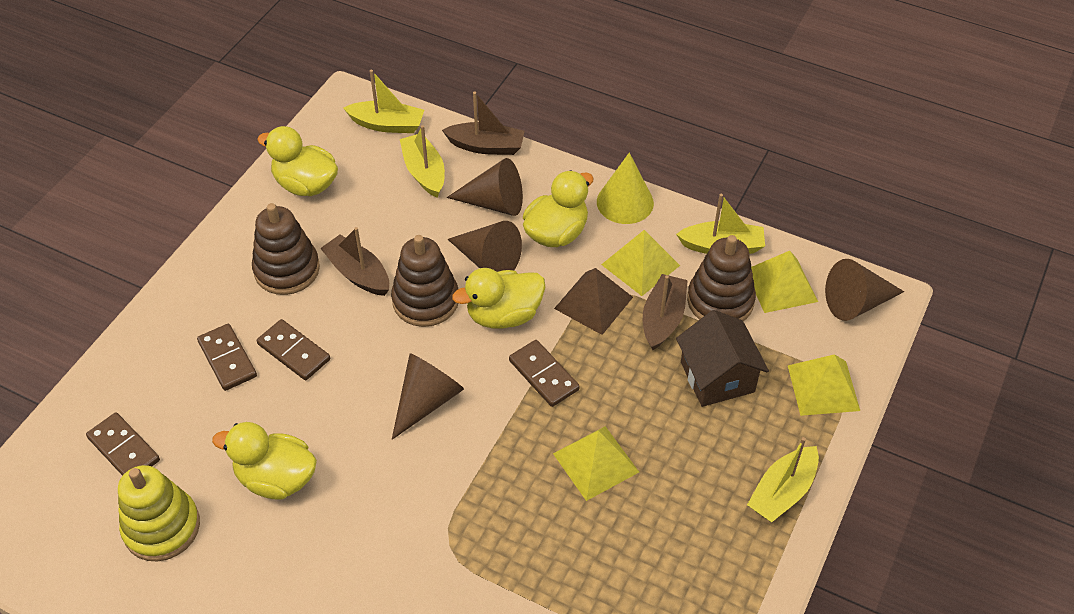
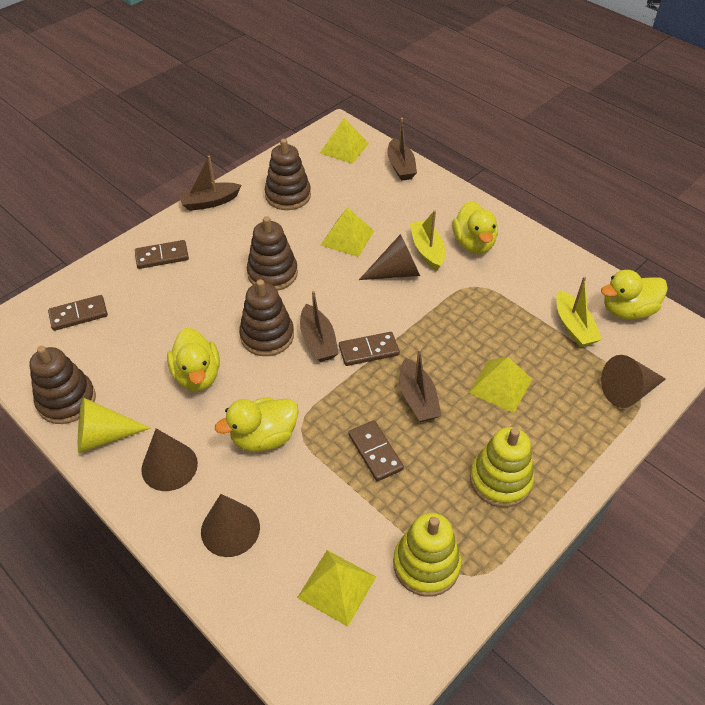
brown boat: 3 -> 4
brown house: 1 -> 0
brown pyramid: 1 -> 0
brown stacking toy: 3 -> 4
yellow boat: 4 -> 2
yellow stacking toy: 1 -> 2

